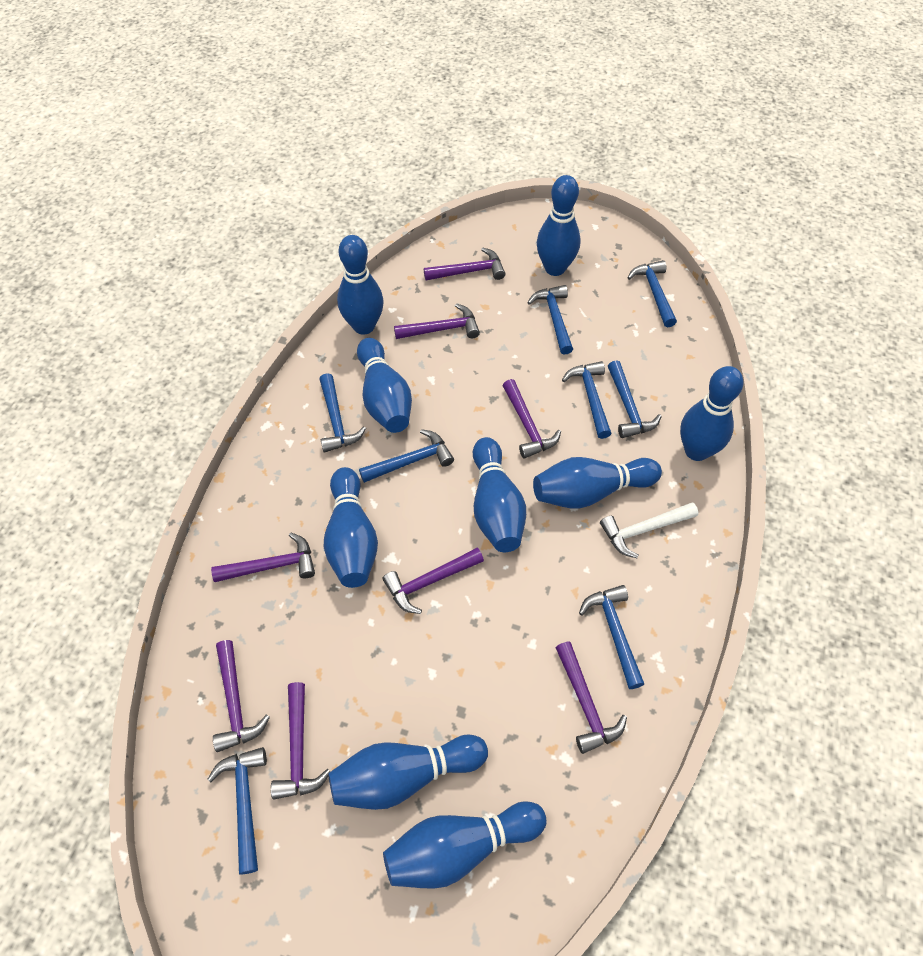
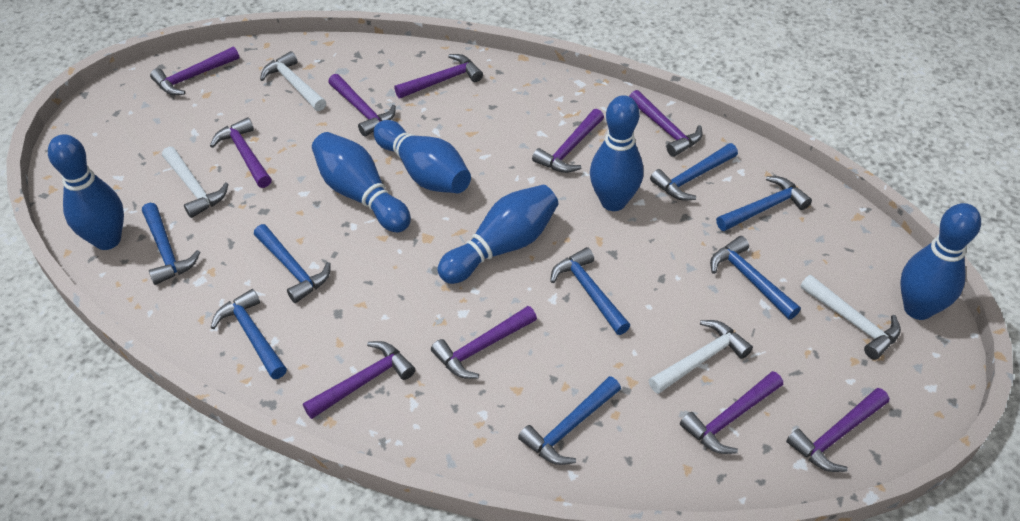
blue bowling pin: 9 -> 6
purple hammer: 8 -> 10
white hammer: 1 -> 4

